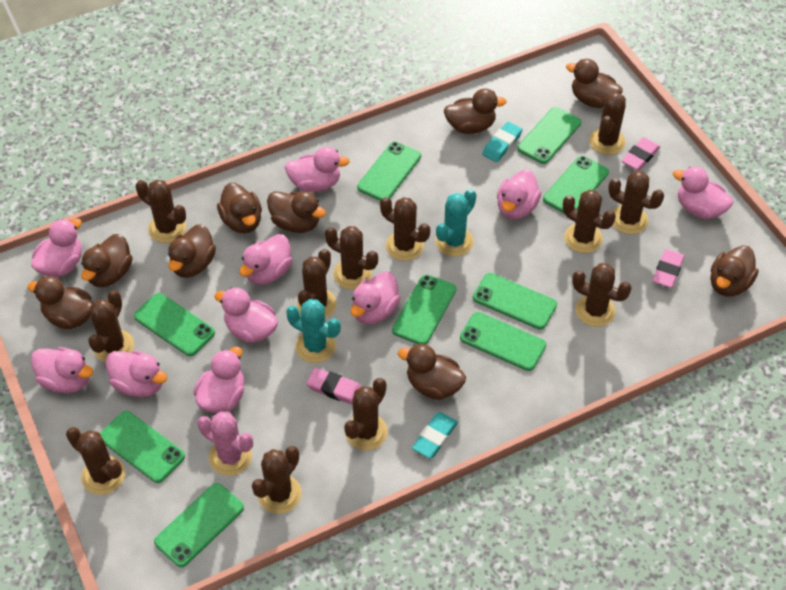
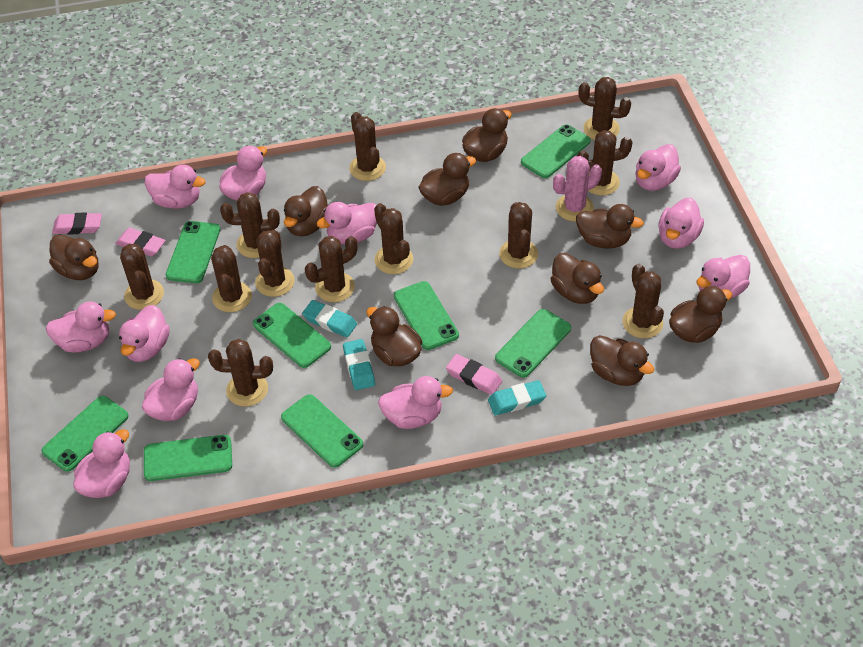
green phone: 9 -> 8
pink duck: 10 -> 11
turquoise cactus: 2 -> 0
turquoise eraser: 2 -> 3

